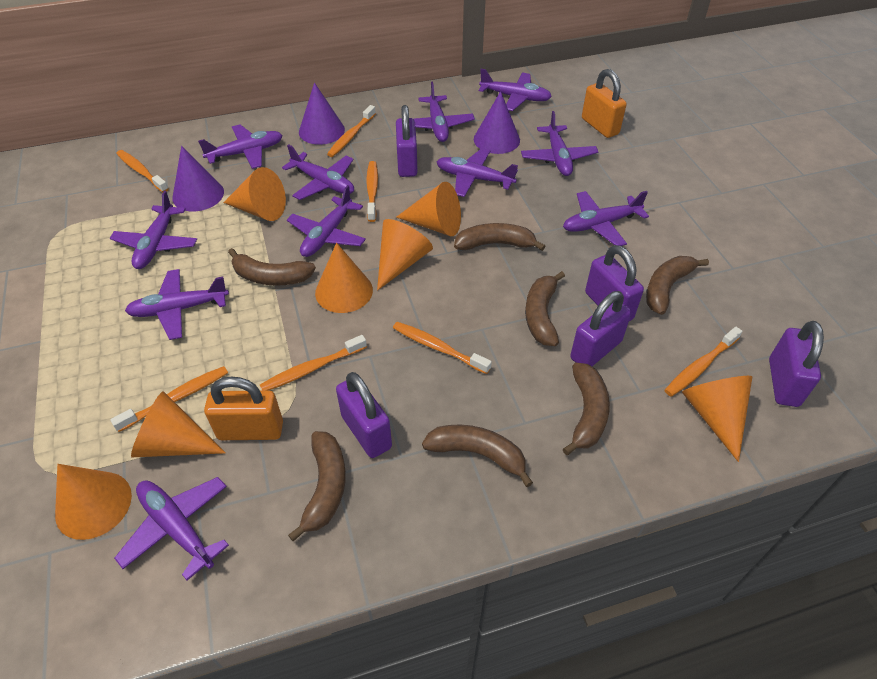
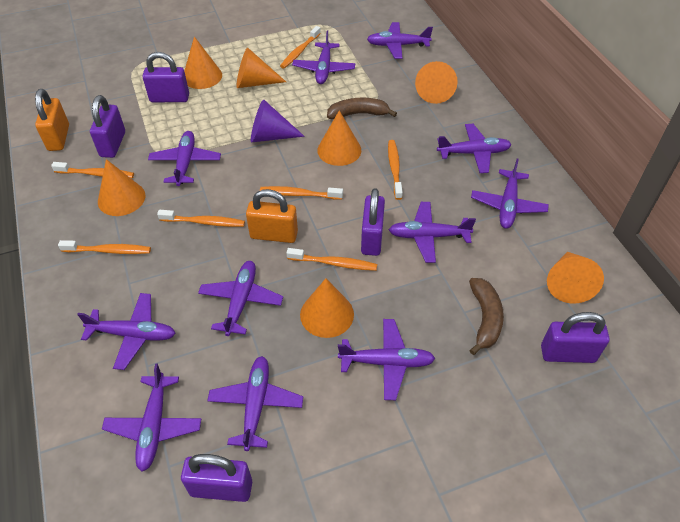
brown banana: 7 -> 2
purple cone: 3 -> 1

